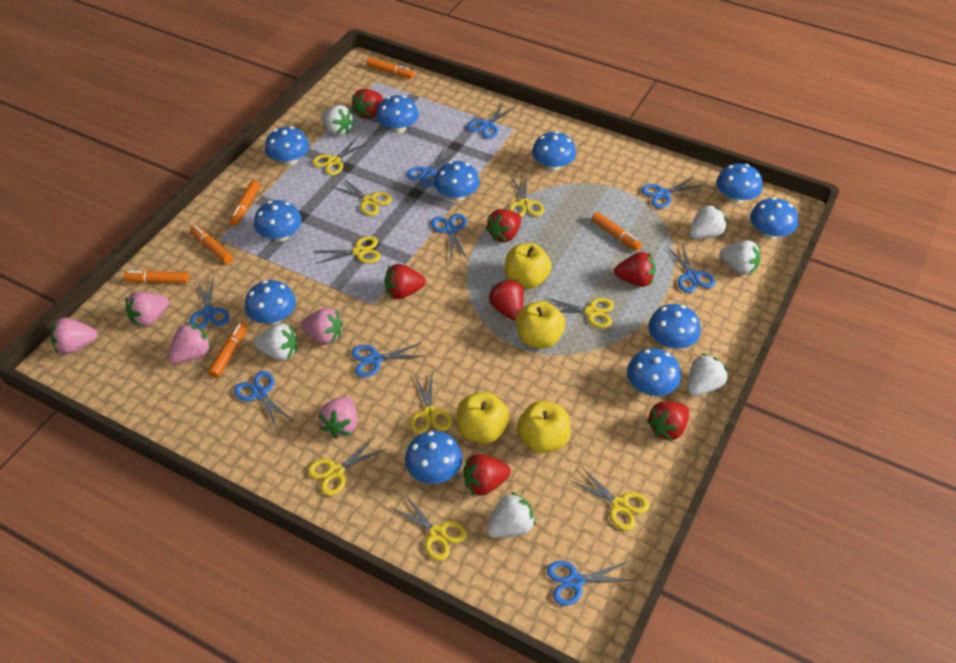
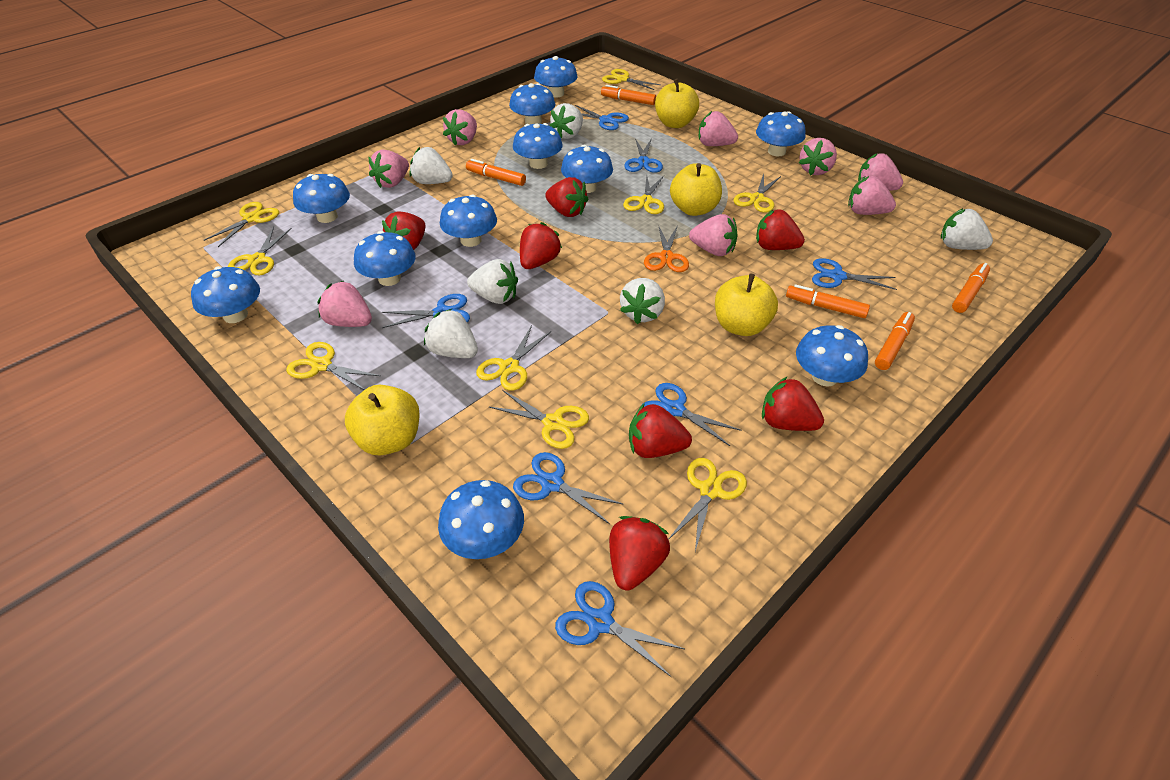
blue scissors: 9 -> 7
orange marker: 6 -> 5
orange scissors: 0 -> 1
pink strawberry: 5 -> 8

